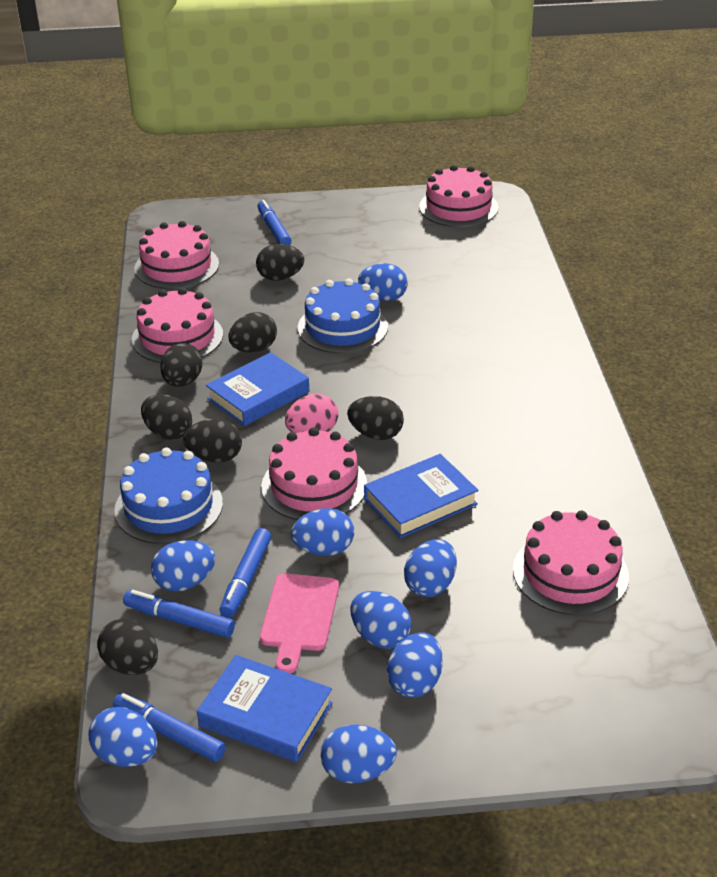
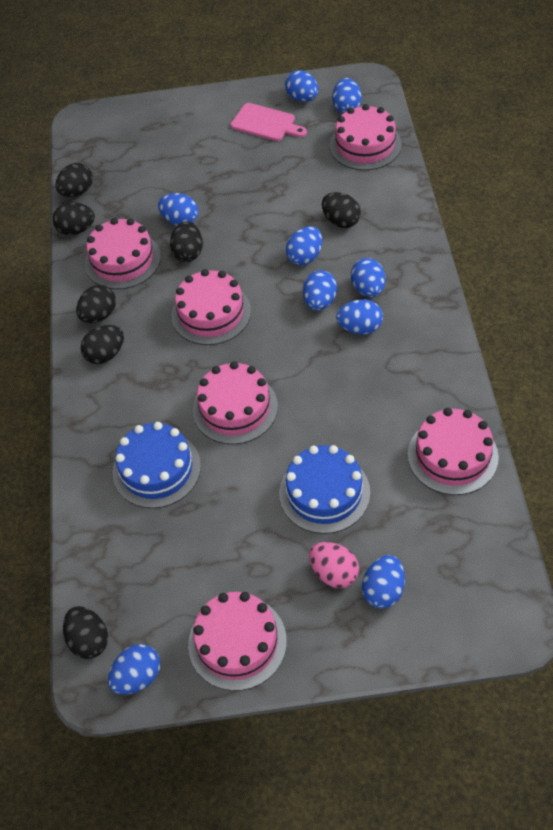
blue book: 3 -> 0
blue egg: 8 -> 9
blue marker: 4 -> 0
pink cake: 5 -> 6

